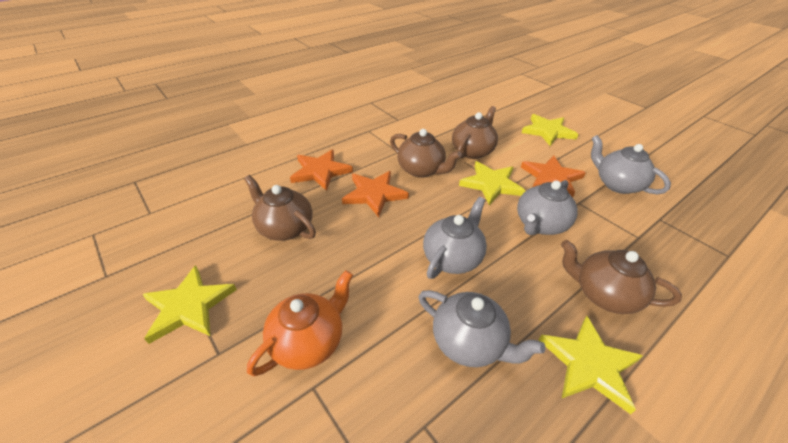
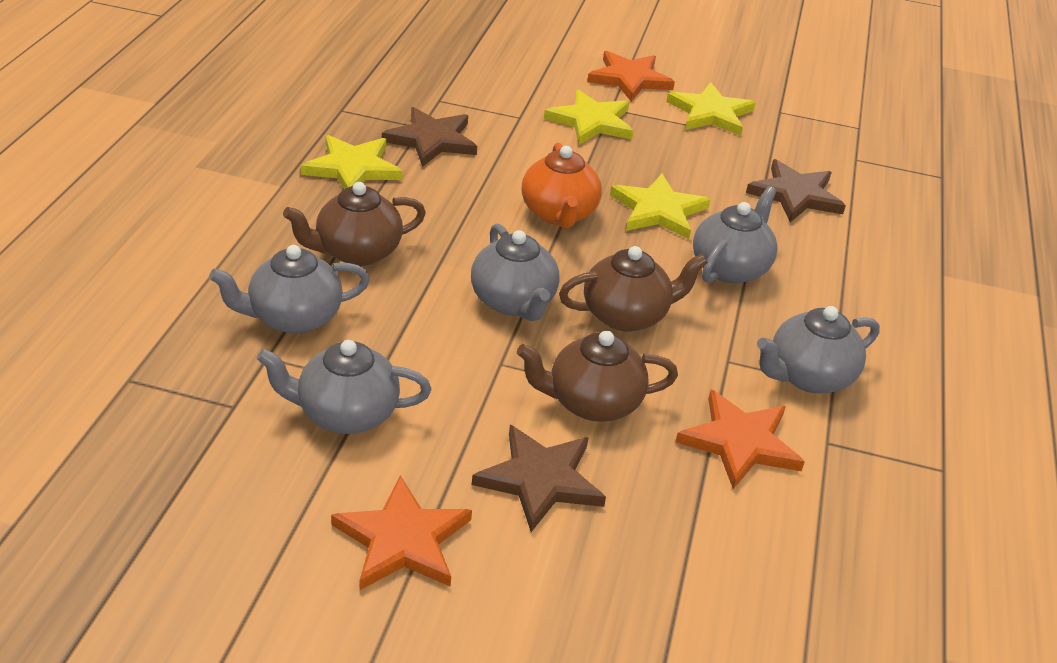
brown star: 0 -> 3
brown teapot: 4 -> 3
grey teapot: 4 -> 5

